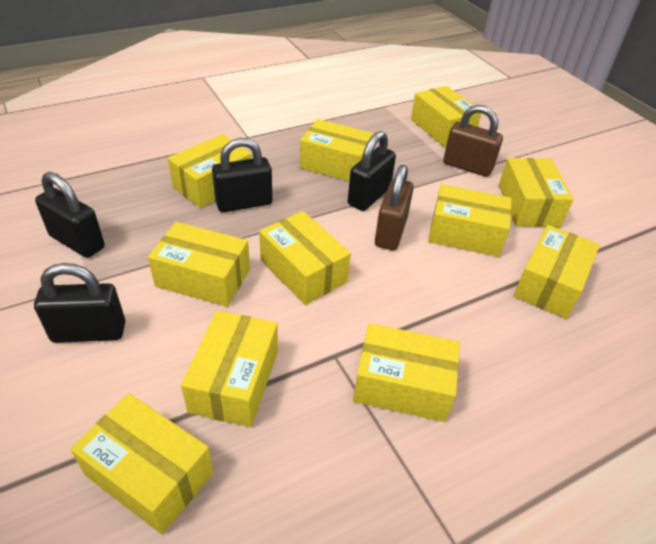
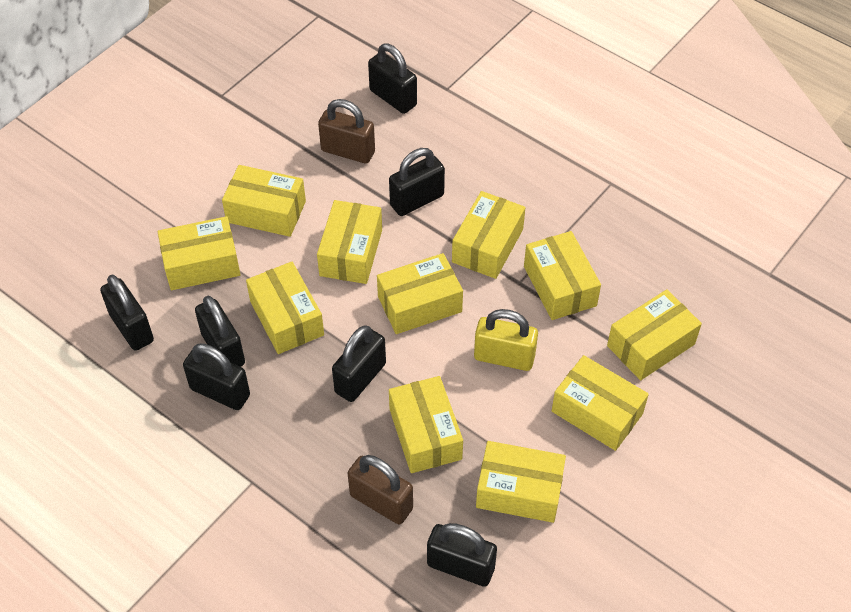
black padlock: 4 -> 7
yellow padlock: 0 -> 1

